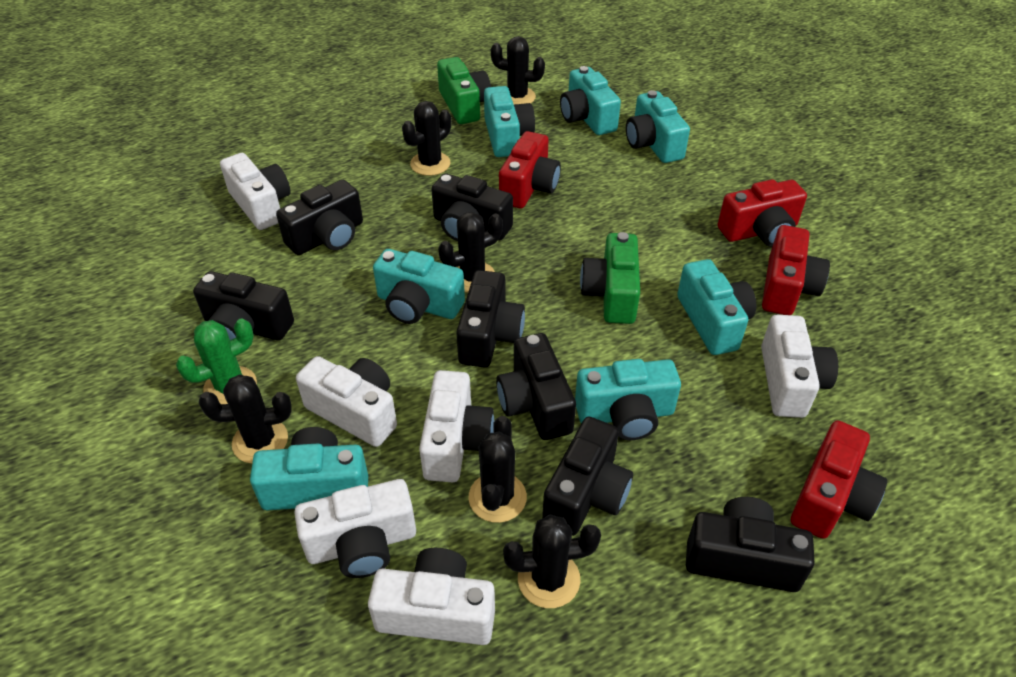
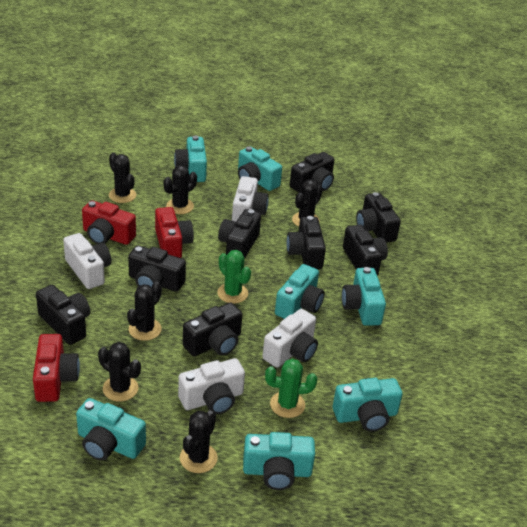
black camera: 7 -> 8
green cactus: 1 -> 2
green camera: 2 -> 0
red camera: 4 -> 3
white camera: 6 -> 4

